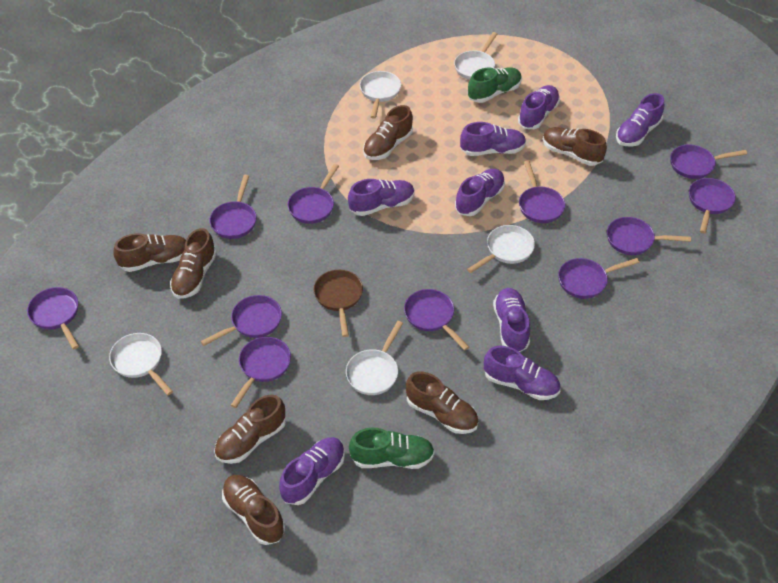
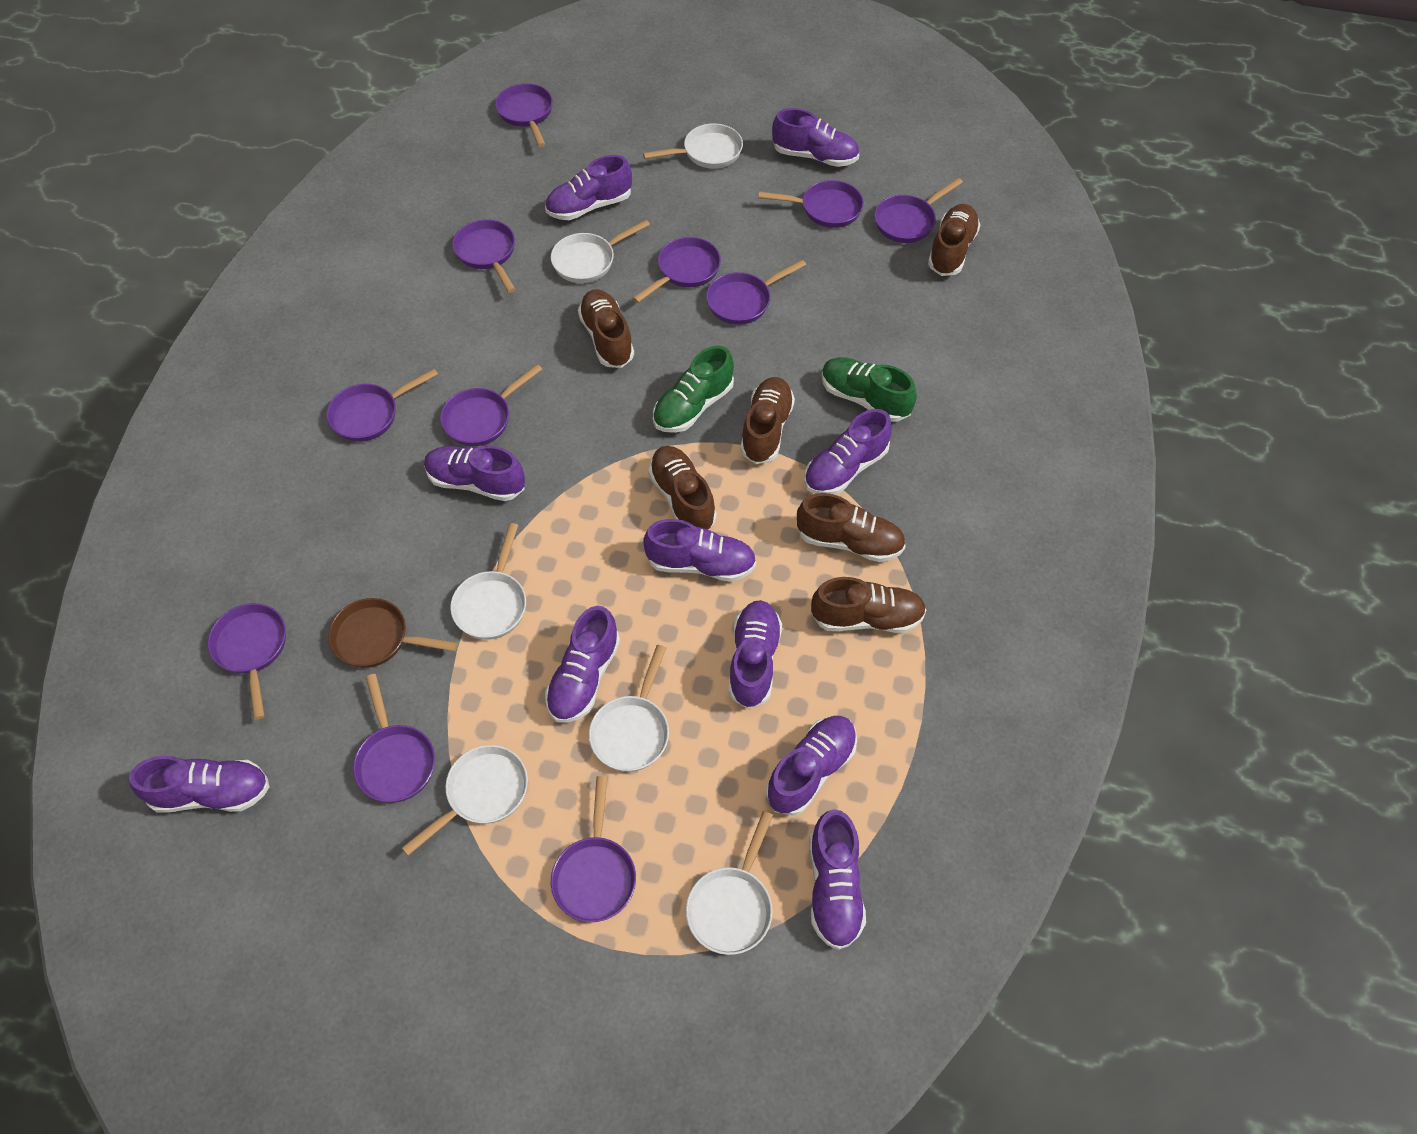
brown shoe: 7 -> 6
purple shoe: 8 -> 10
white pan: 5 -> 6

